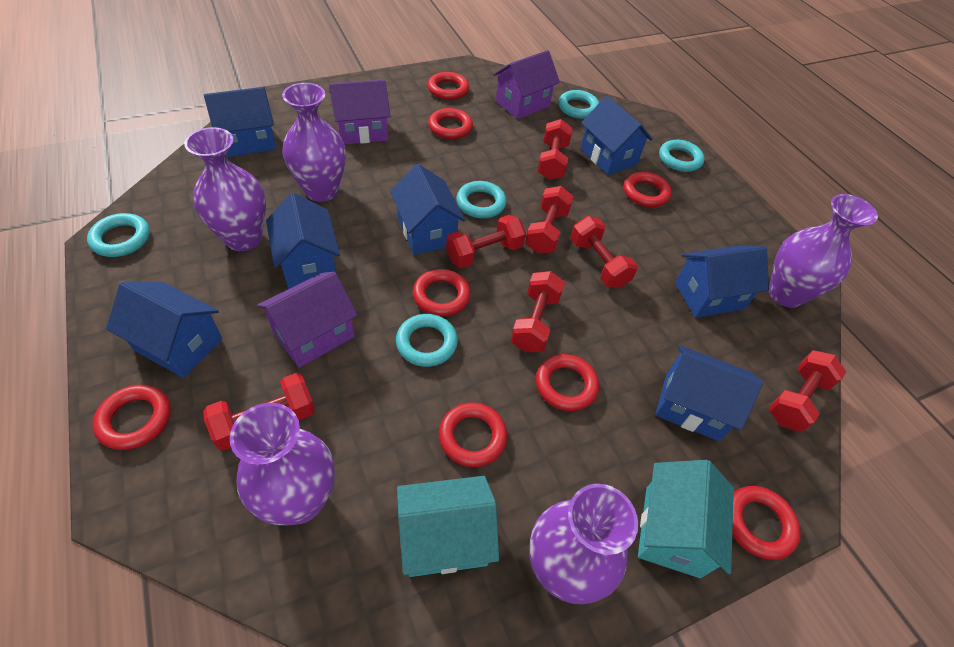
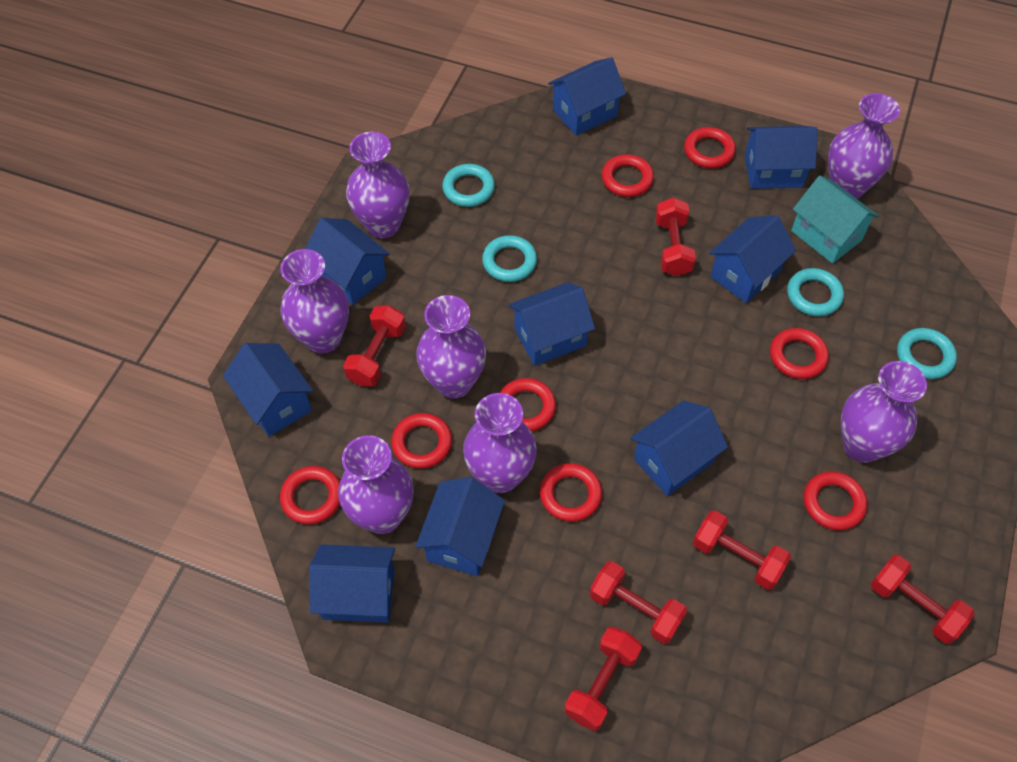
blue house: 7 -> 9
purple house: 3 -> 0
purple vase: 5 -> 7
red dumbbell: 7 -> 6
turquoise house: 2 -> 1
turquoise ring: 5 -> 4

